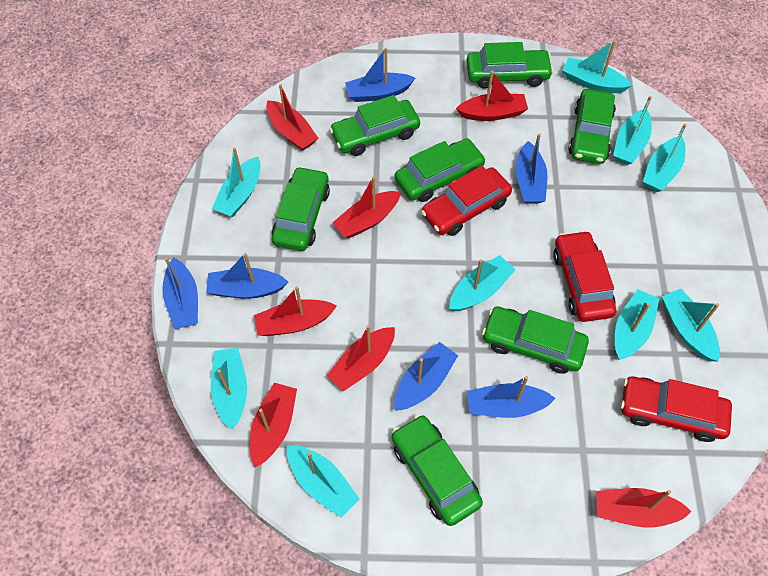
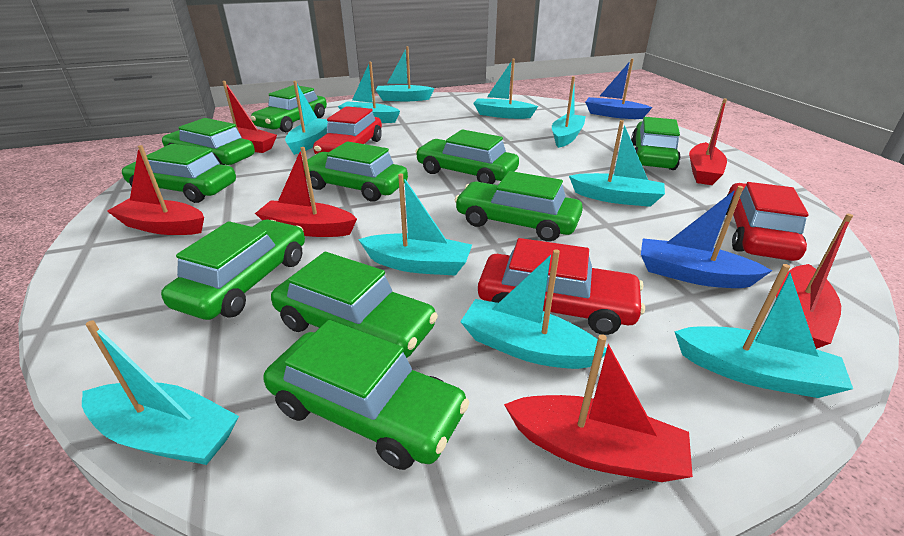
blue boat: 6 -> 2
green car: 7 -> 10
red boat: 7 -> 6
turquoise boat: 9 -> 10

